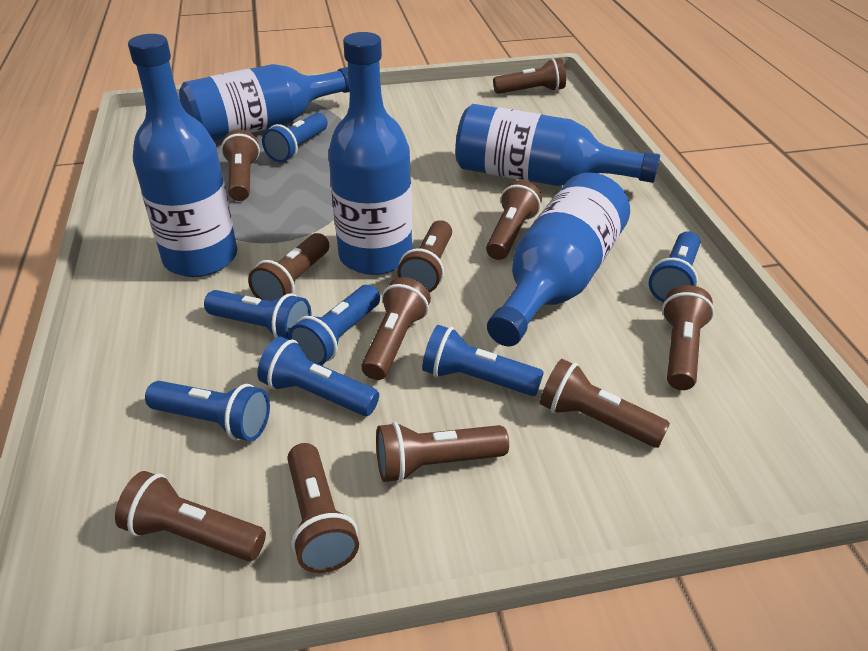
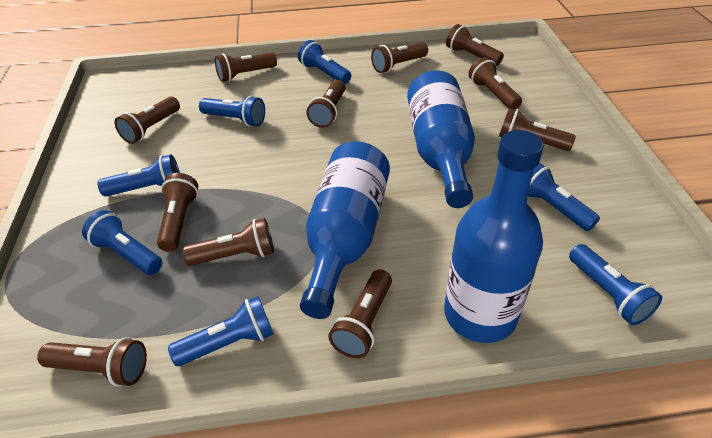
blue bottle: 5 -> 3

